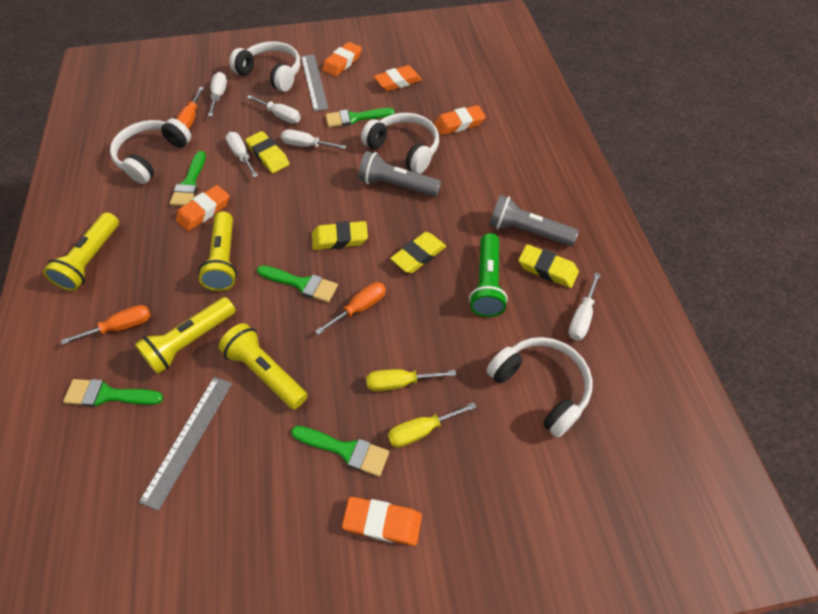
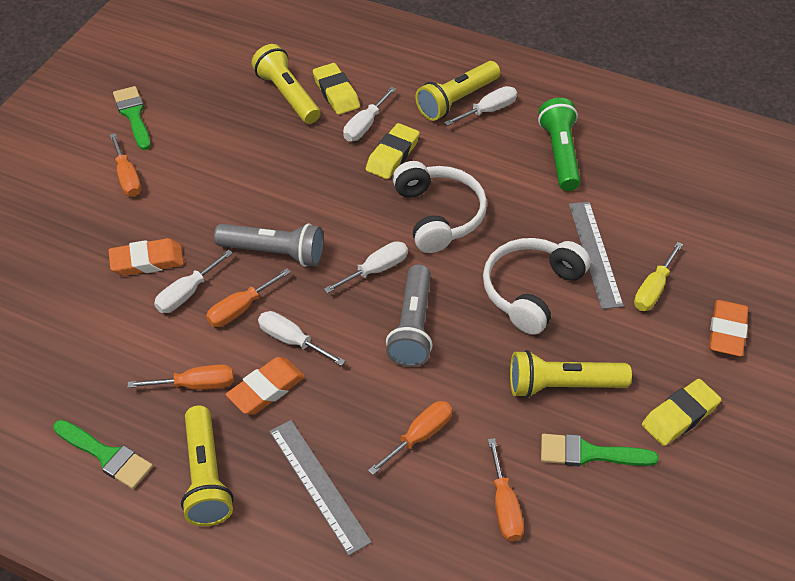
green brush: 5 -> 3
orange eraser: 5 -> 3
orange screwdriver: 3 -> 5
white headphones: 4 -> 2
yellow eraser: 4 -> 3
yellow screwdriver: 2 -> 1

